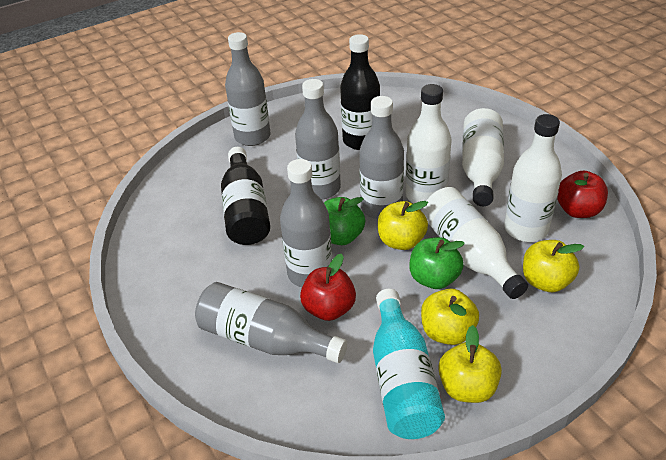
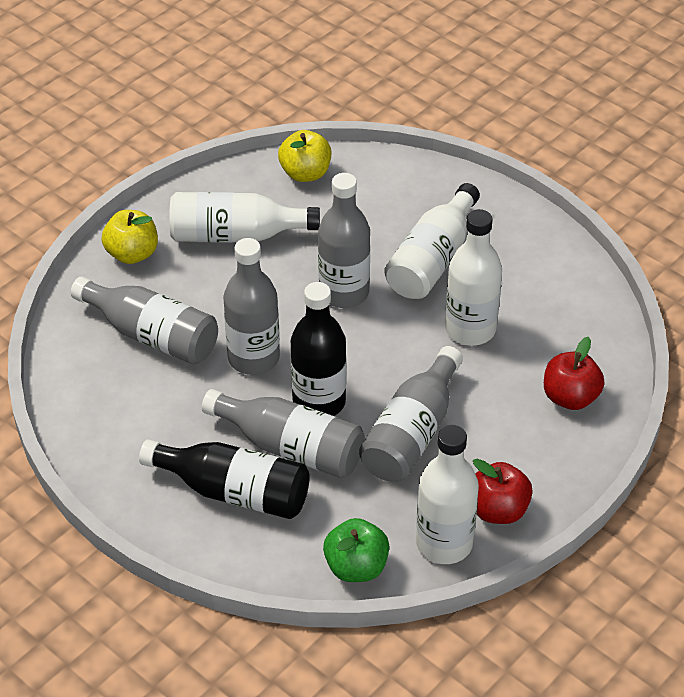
green apple: 2 -> 1
turquoise bottle: 1 -> 0
yellow apple: 4 -> 2

